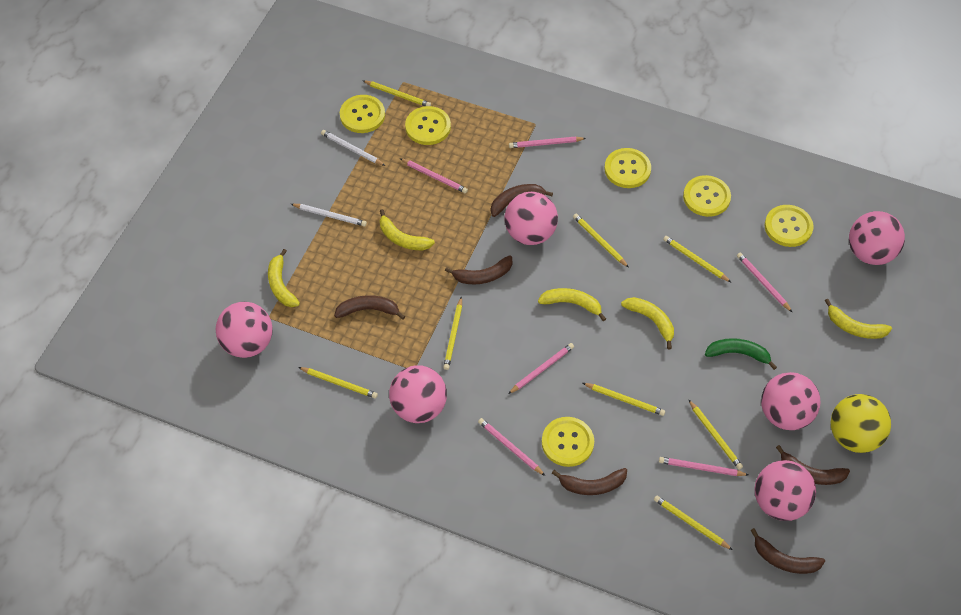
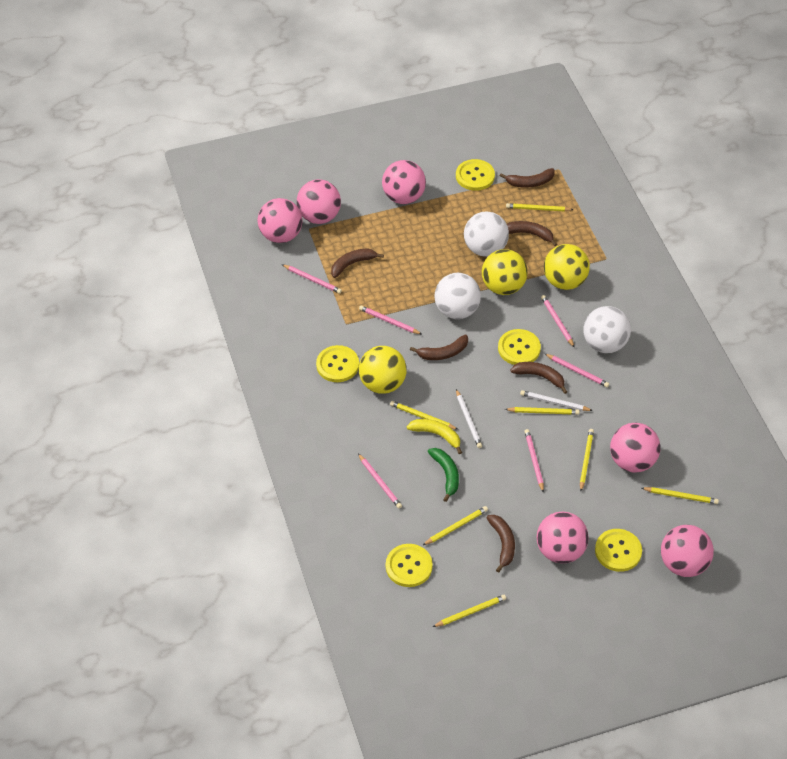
white ball: 0 -> 3
yellow ball: 1 -> 3
yellow banana: 5 -> 1
yellow button: 6 -> 5
yellow pencil: 8 -> 7

